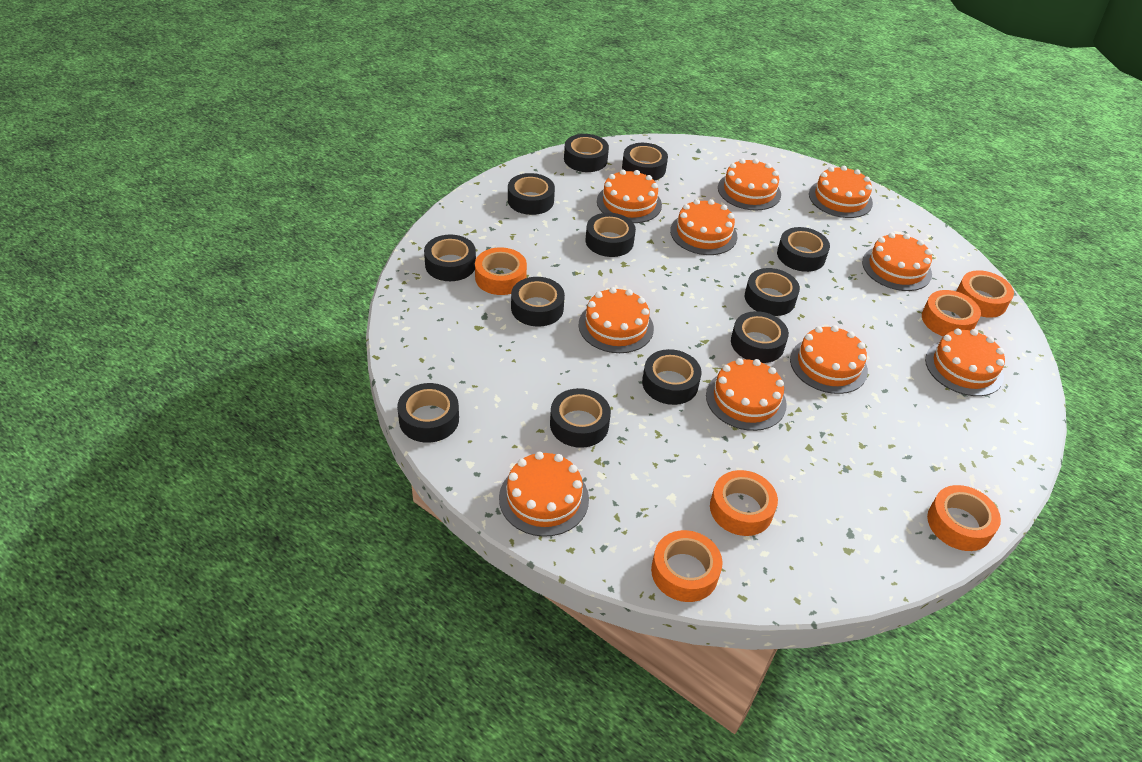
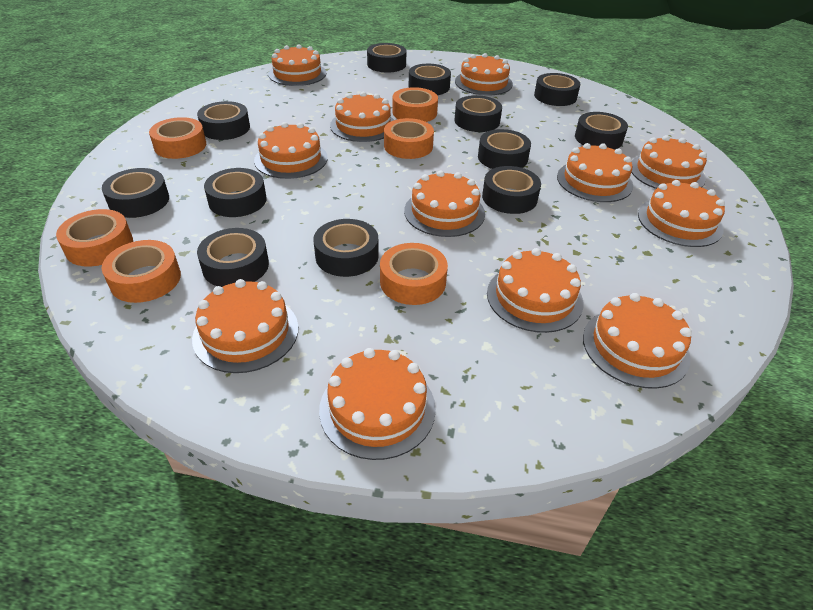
orange cake: 10 -> 12

